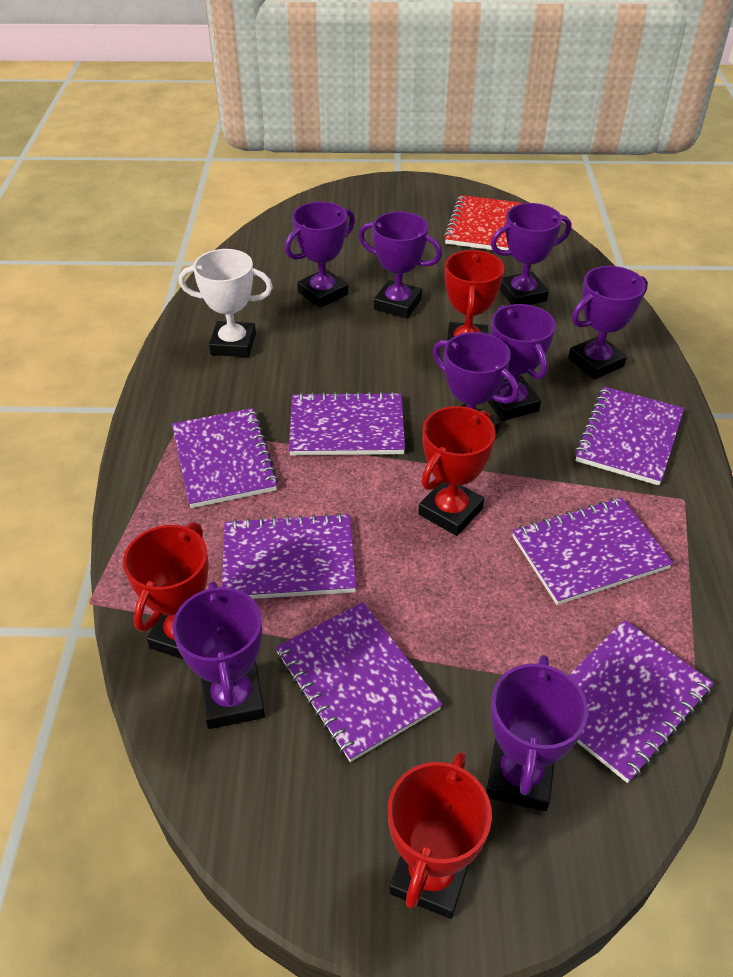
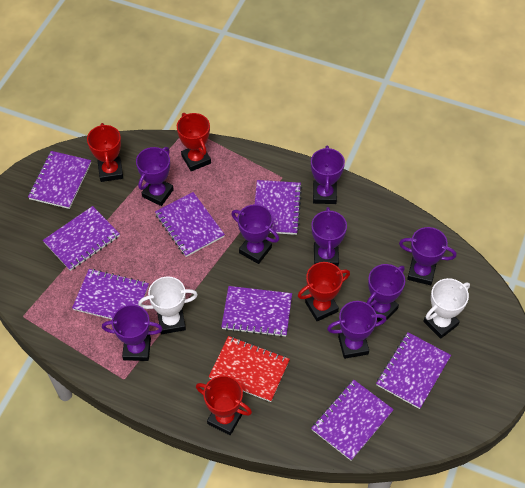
purple notebook: 7 -> 8
white trophy: 1 -> 2

